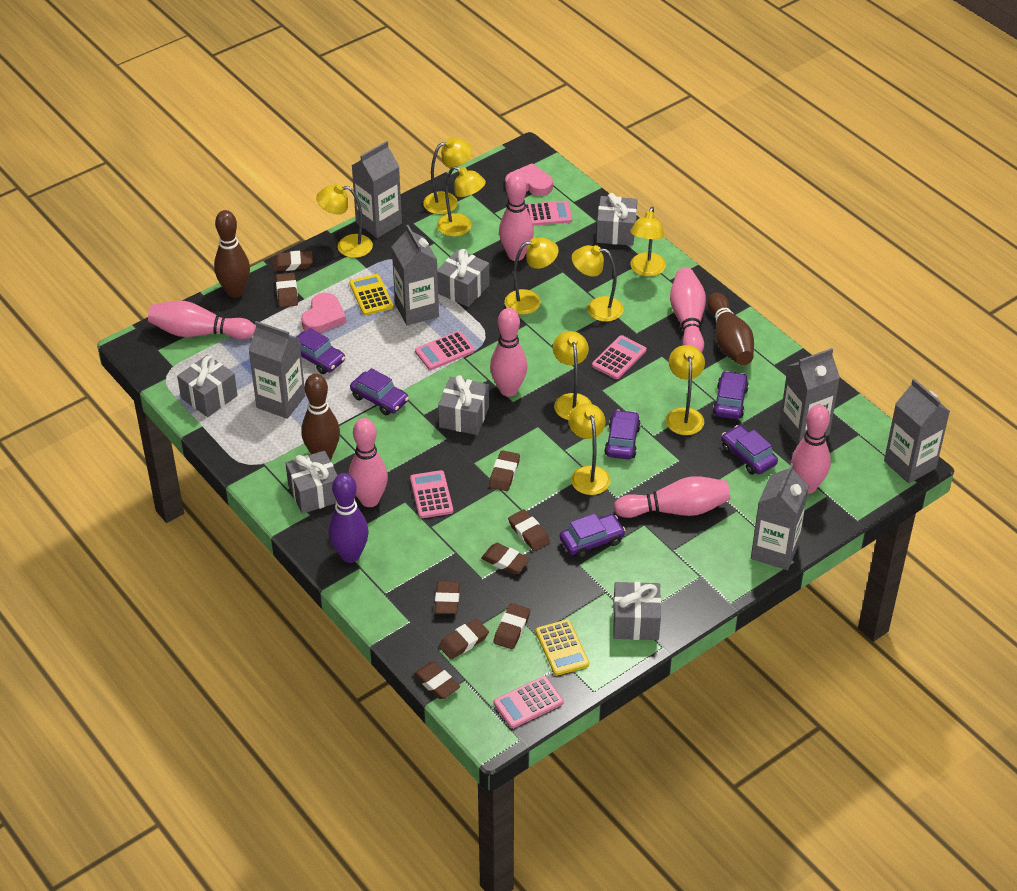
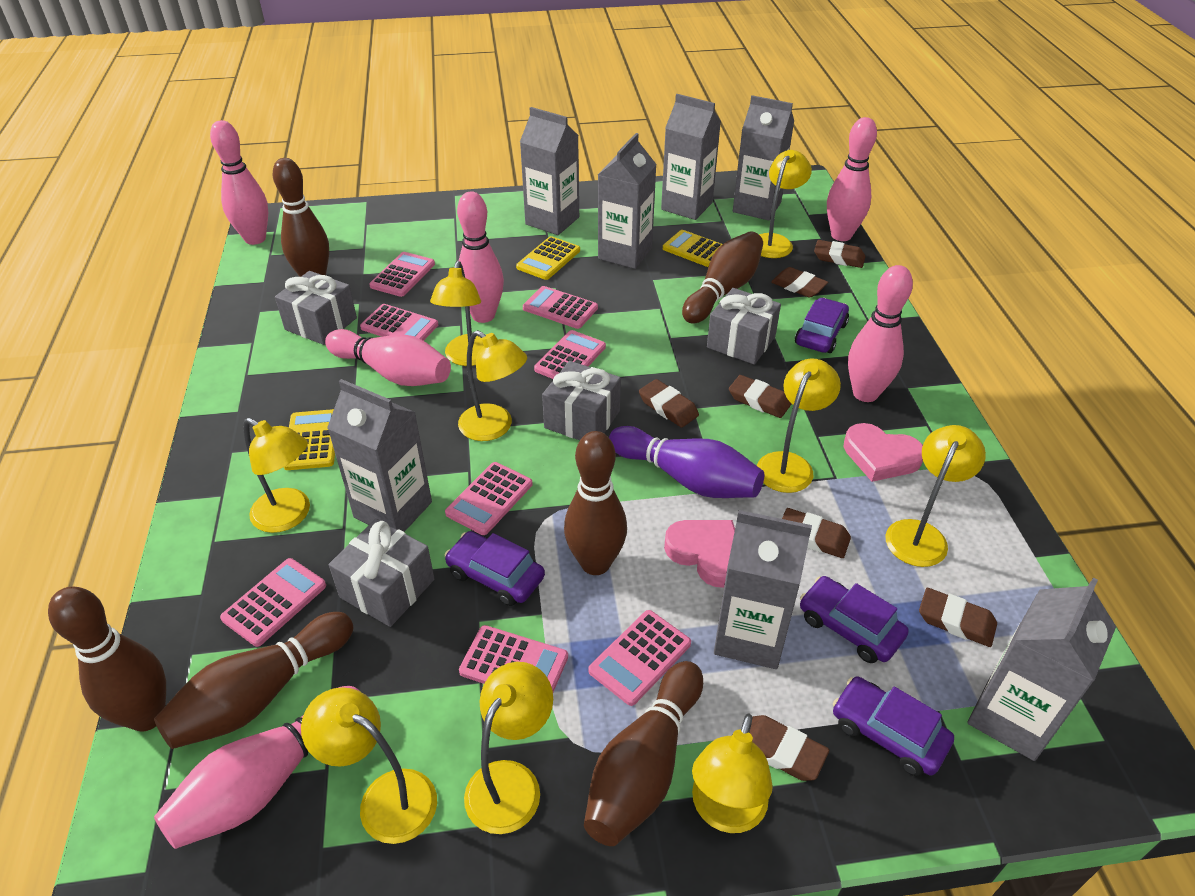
brown bowling pin: 3 -> 6
brown eraser: 9 -> 7
grey carton: 6 -> 7
grey gift: 6 -> 4
pink bowling pin: 7 -> 6
pink calculator: 5 -> 8
purple car: 6 -> 4
yellow calculator: 2 -> 3

